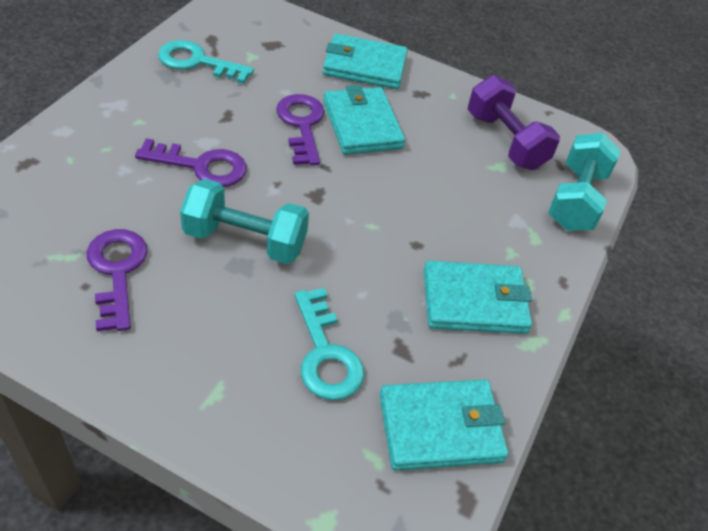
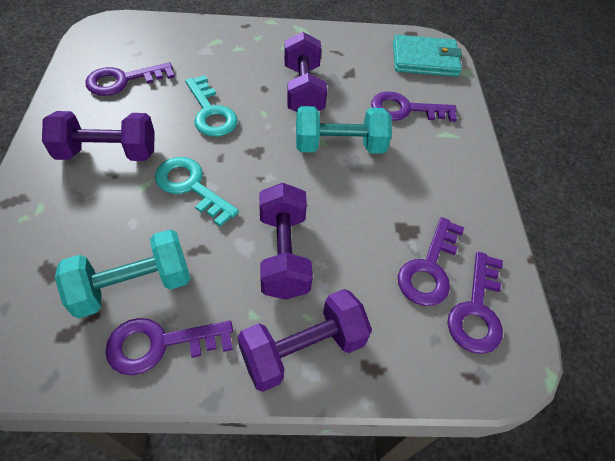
purple dumbbell: 1 -> 4
purple key: 3 -> 5
turquoise wallet: 4 -> 1

